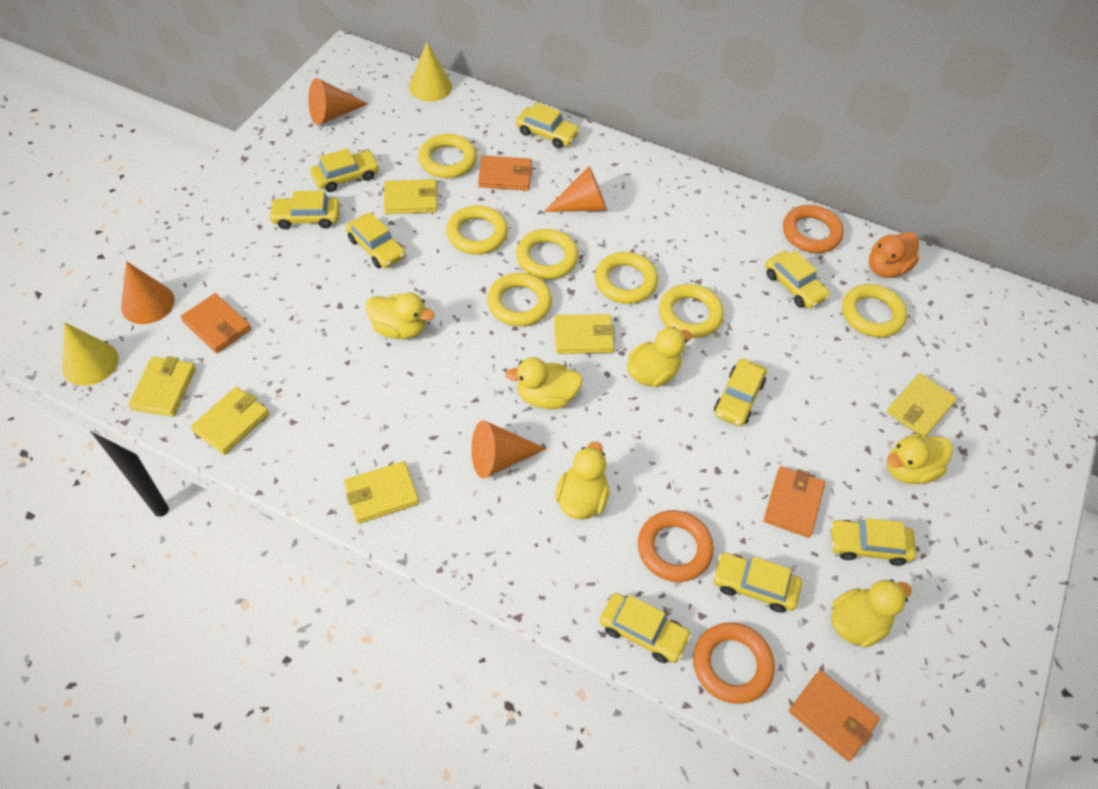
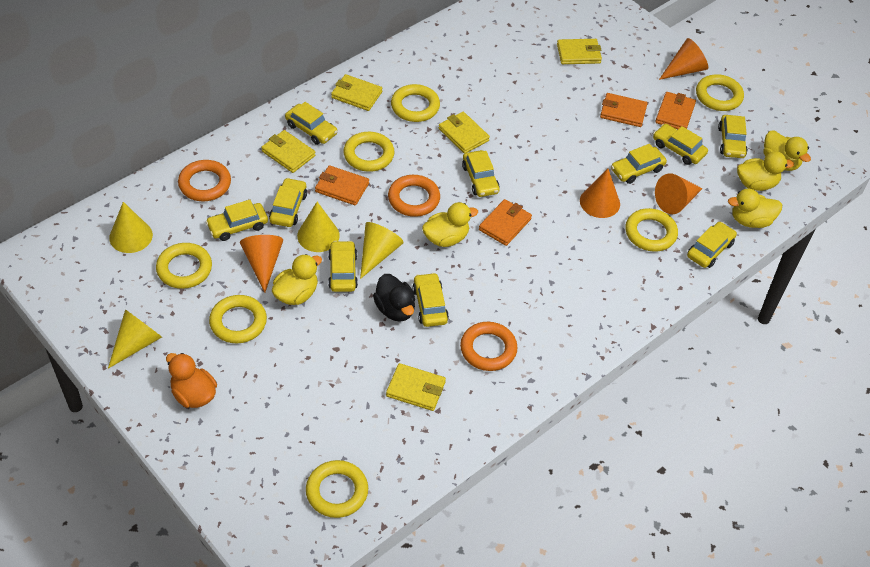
black duck: 0 -> 1
yellow car: 9 -> 10
yellow cone: 2 -> 4
yellow duck: 6 -> 5
yellow wallet: 6 -> 5

